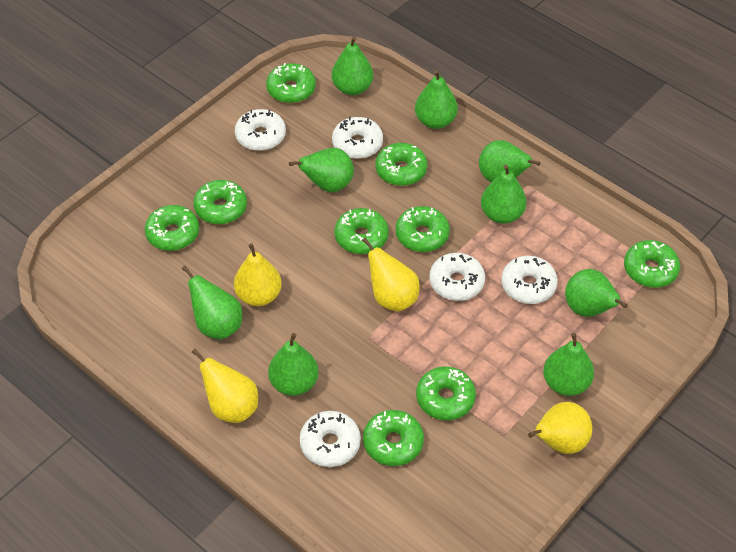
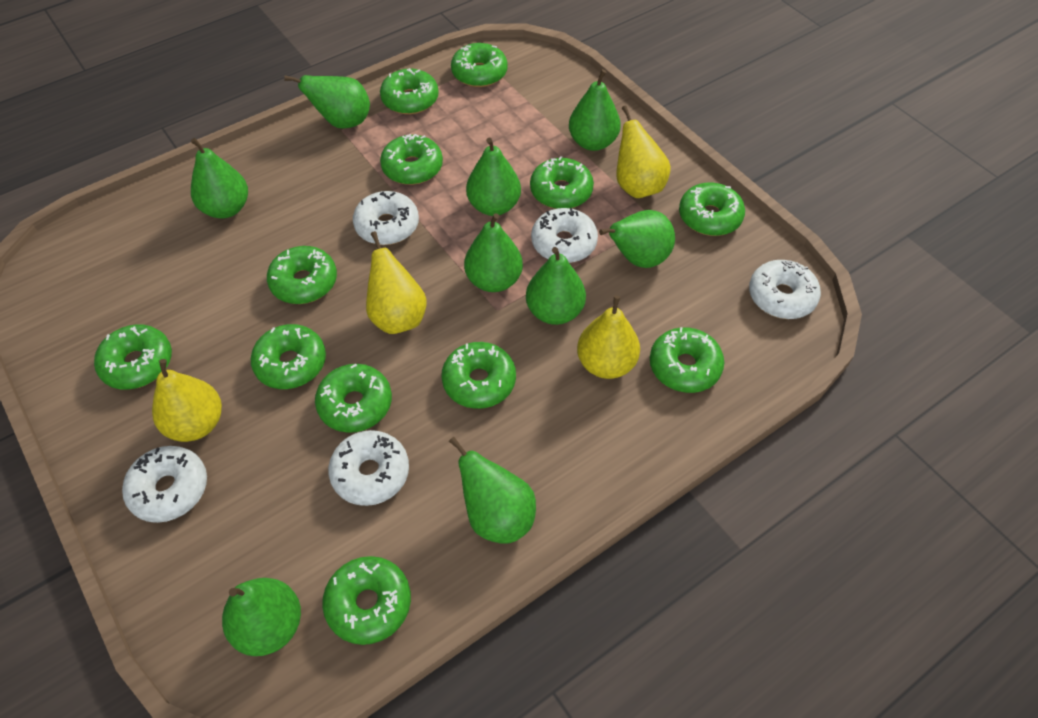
green donut: 9 -> 12

